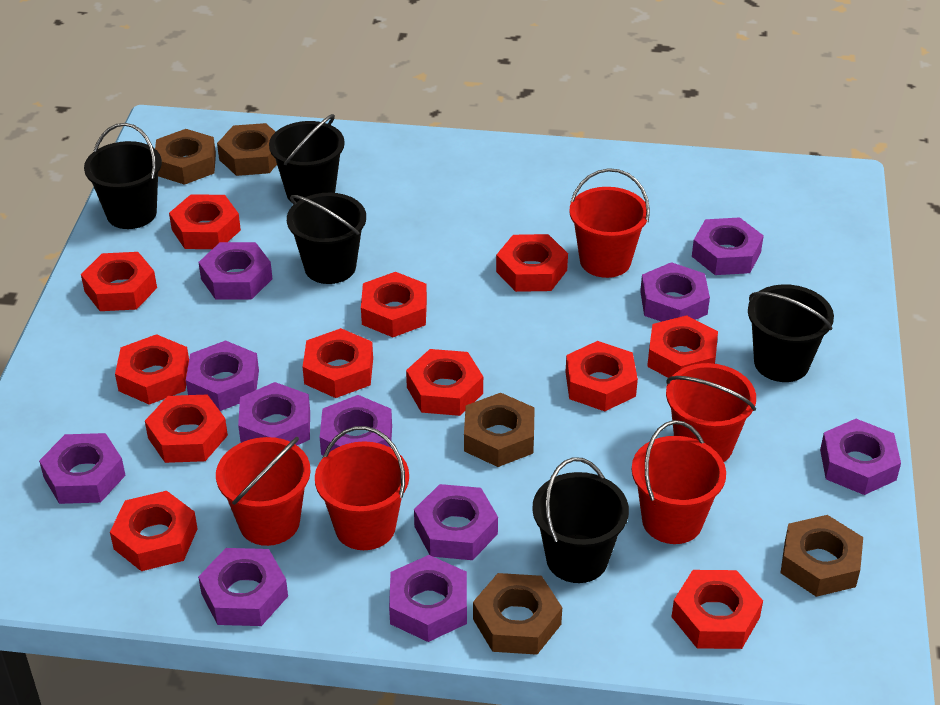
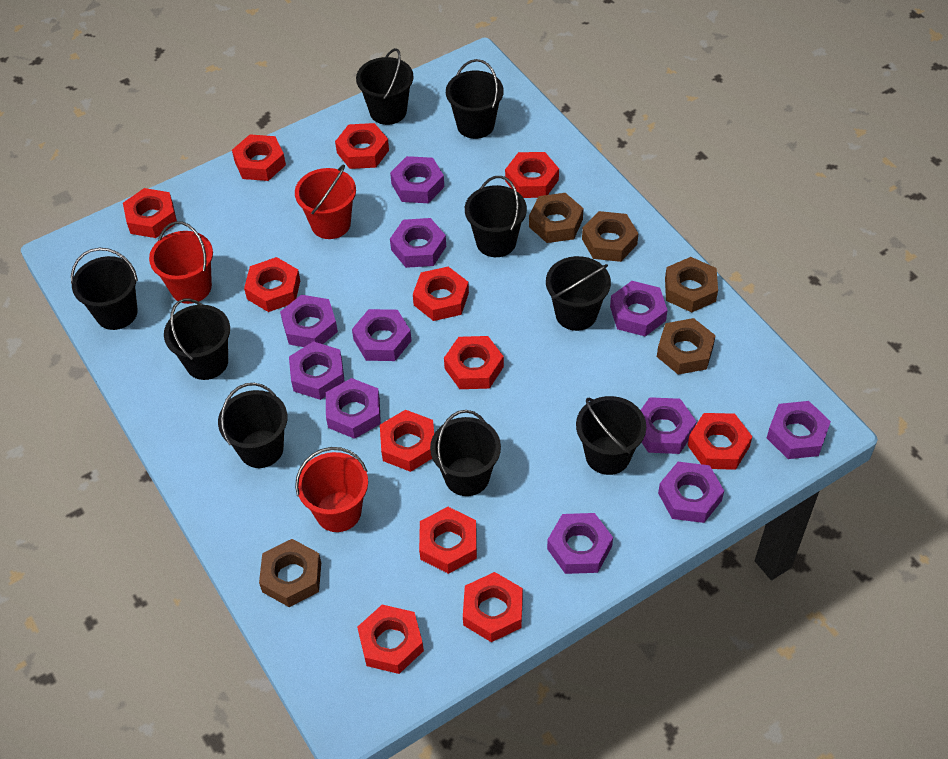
black bucket: 5 -> 9
red bucket: 5 -> 3

